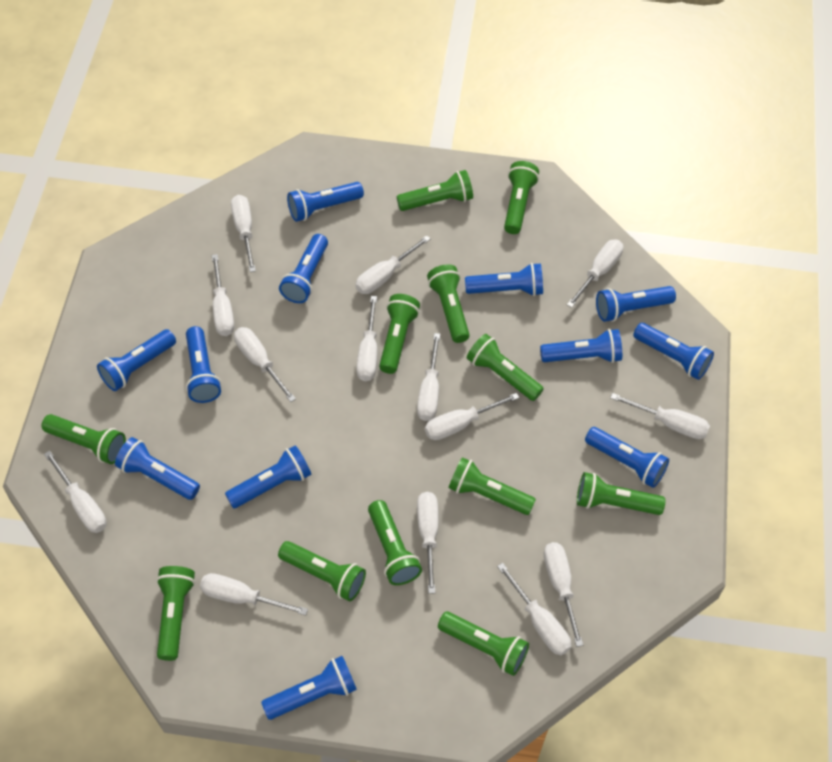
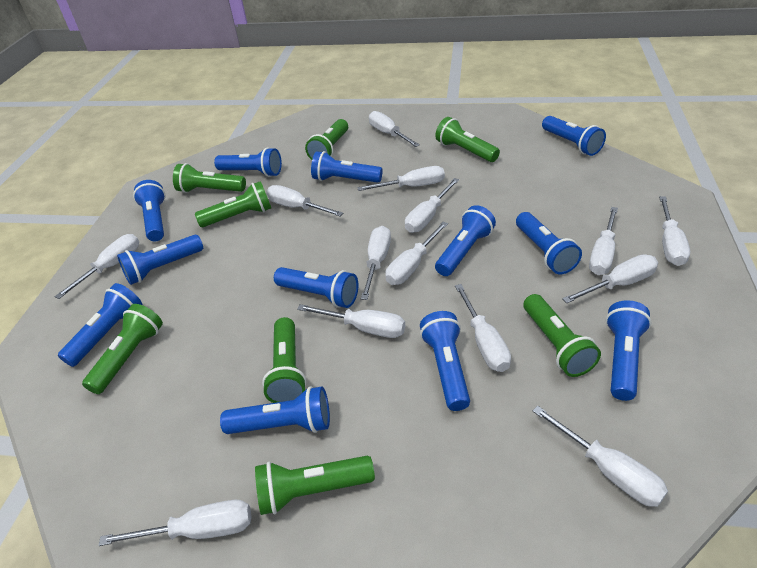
green flashlight: 12 -> 8

